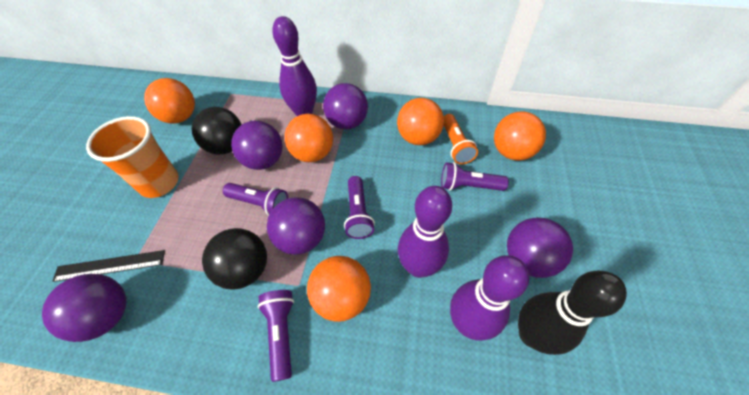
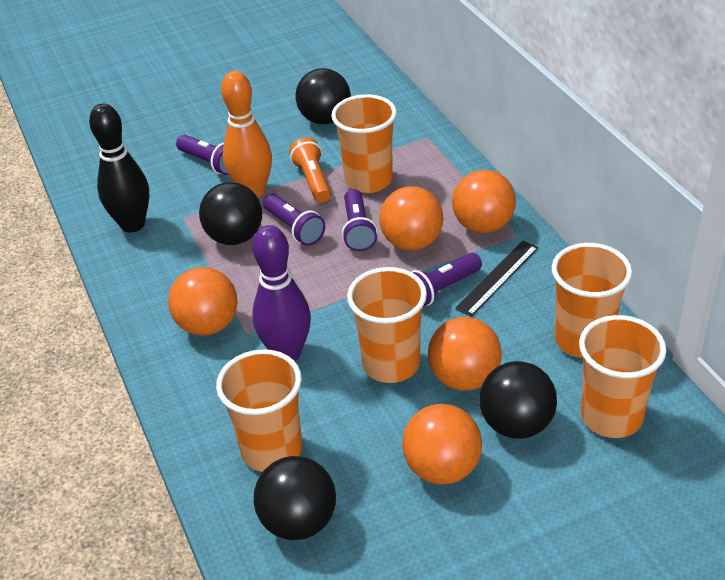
black ball: 2 -> 4
orange bowling pin: 0 -> 1
orange cup: 1 -> 5
purple ball: 5 -> 0
purple bowling pin: 3 -> 1

